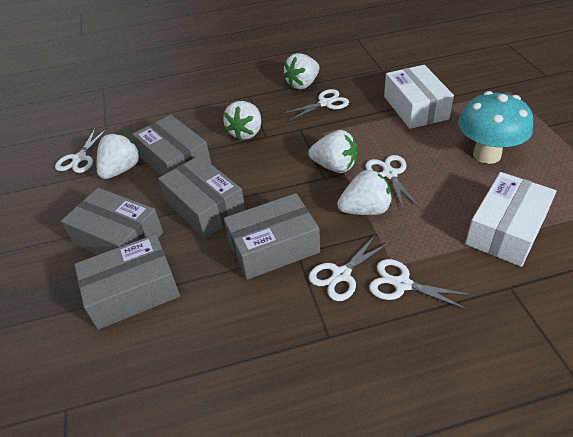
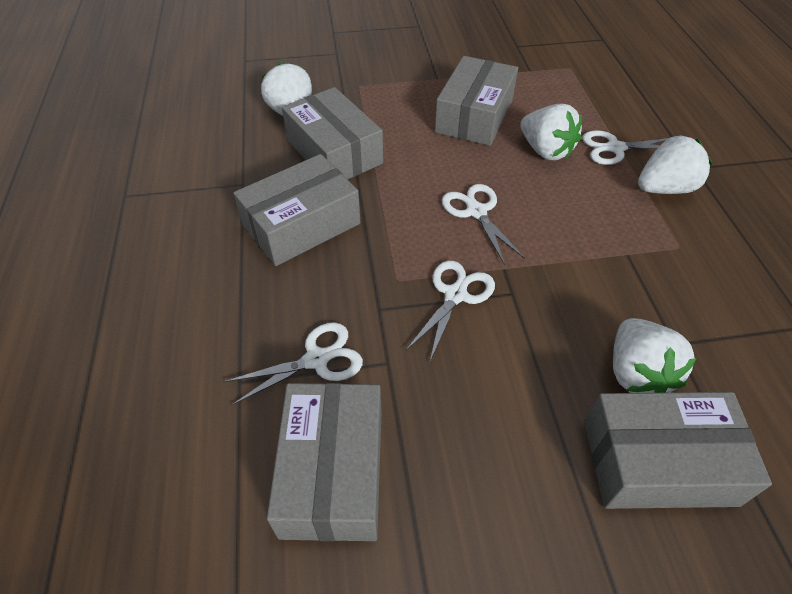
turquoise mushroom: 1 -> 0
white box: 2 -> 0
white scissors: 5 -> 4
white strawberry: 5 -> 4

